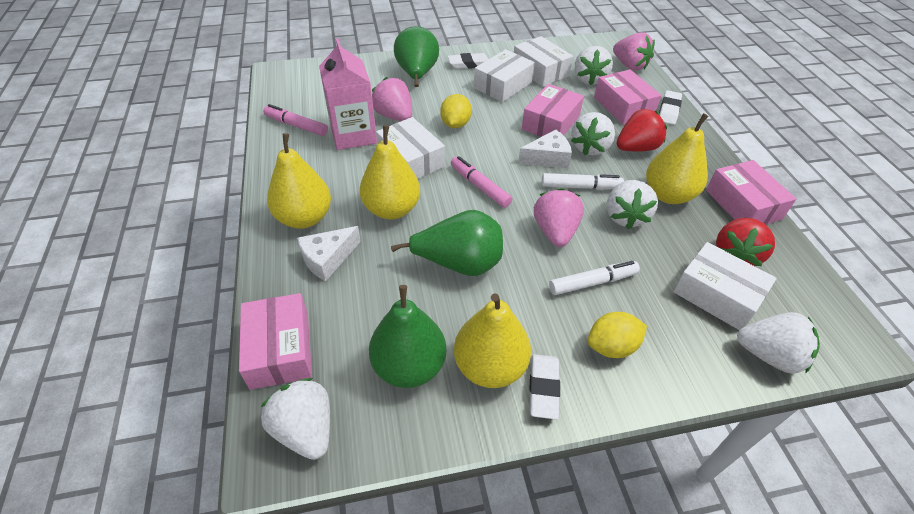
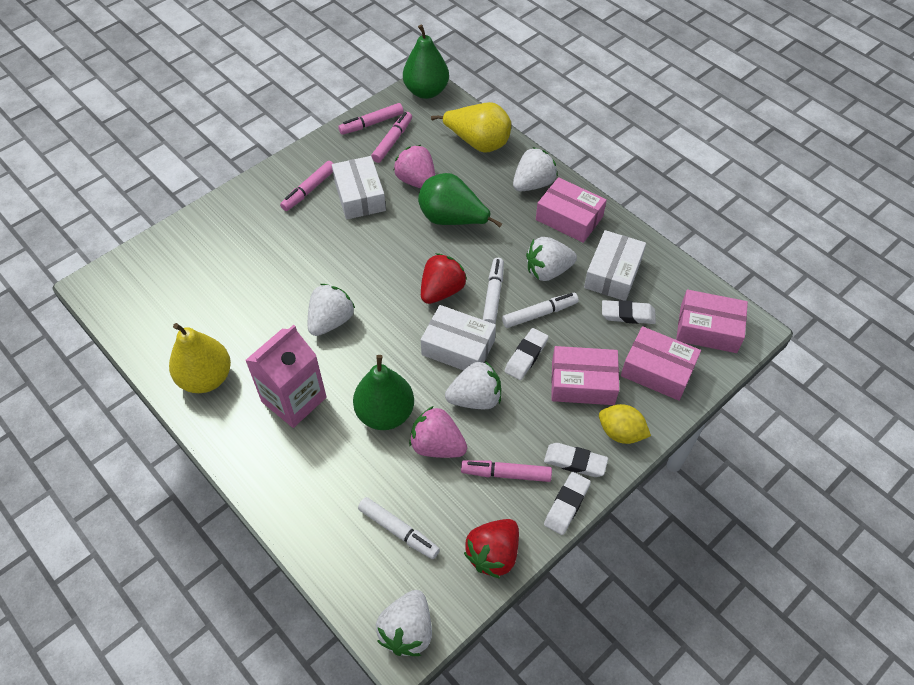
pink marker: 2 -> 4
pink strawberry: 3 -> 2
white box: 4 -> 3
white cheese: 2 -> 0
white eraser: 3 -> 4
white marker: 2 -> 3
yellow lemon: 2 -> 1
yellow pear: 4 -> 2

